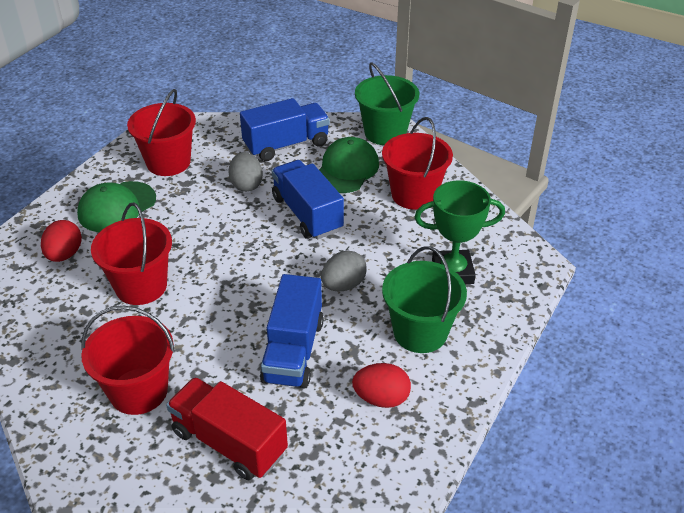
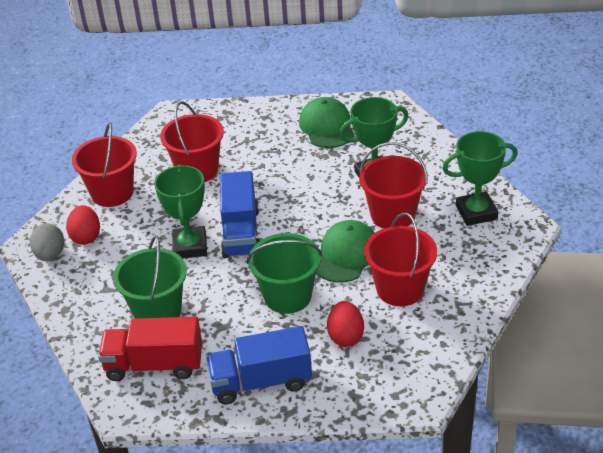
blue truck: 3 -> 2
green trophy: 1 -> 3
grey egg: 2 -> 1

